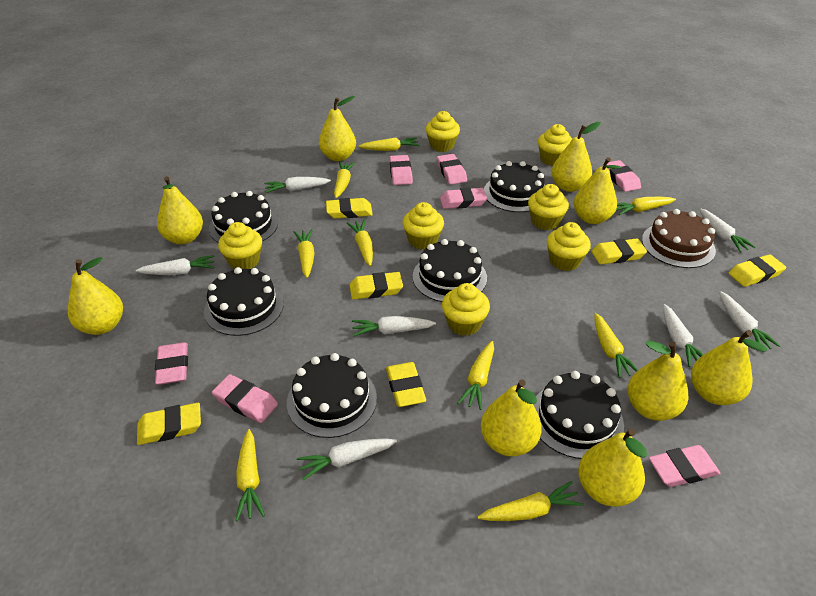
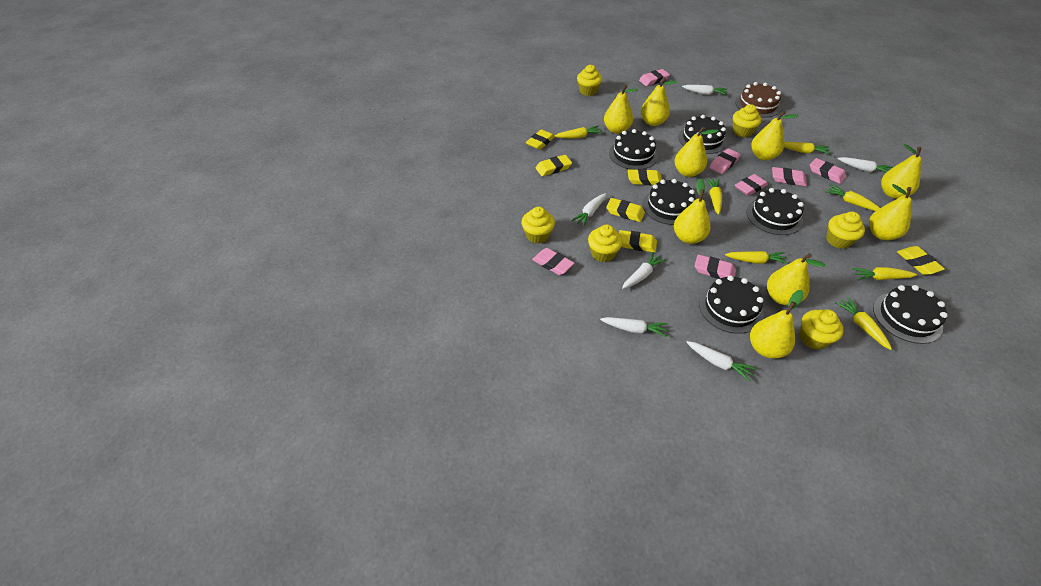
white carrot: 7 -> 6
yellow carrot: 9 -> 7
yellow cupcake: 7 -> 6

